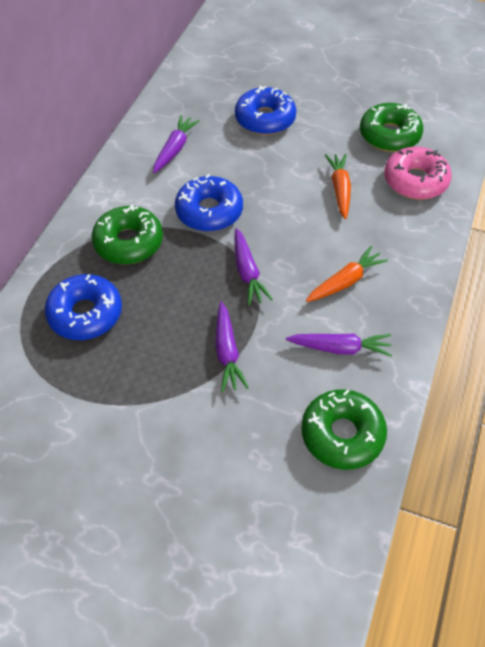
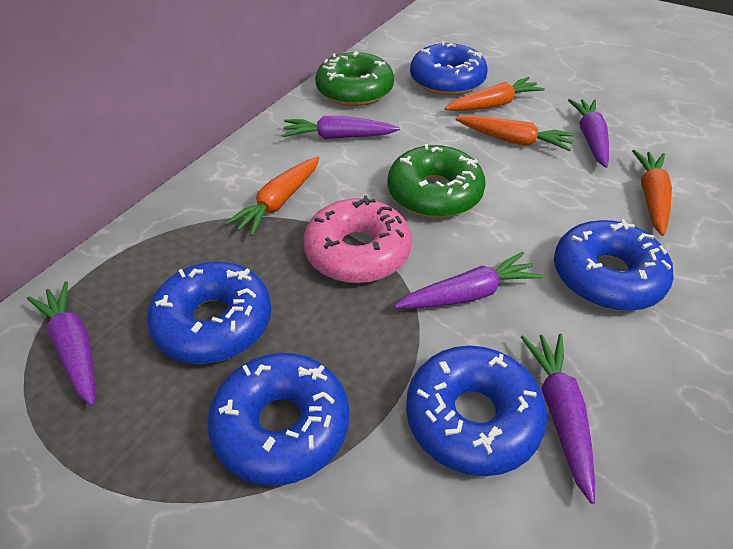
blue donut: 3 -> 5
green donut: 3 -> 2
orange carrot: 2 -> 4
purple carrot: 4 -> 5

